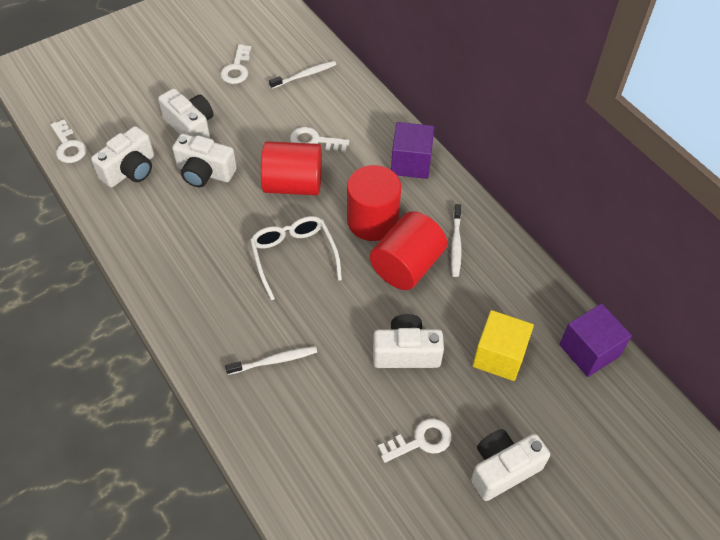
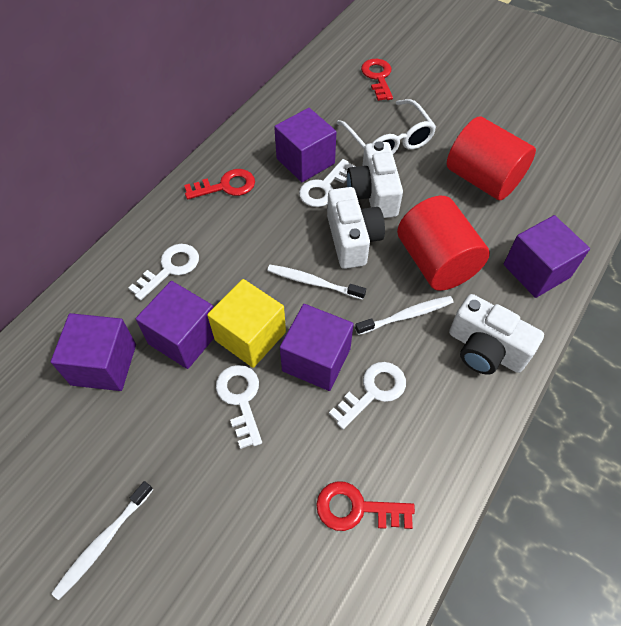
purple cube: 2 -> 5
red cylinder: 3 -> 2
red key: 0 -> 3
white camera: 5 -> 3

